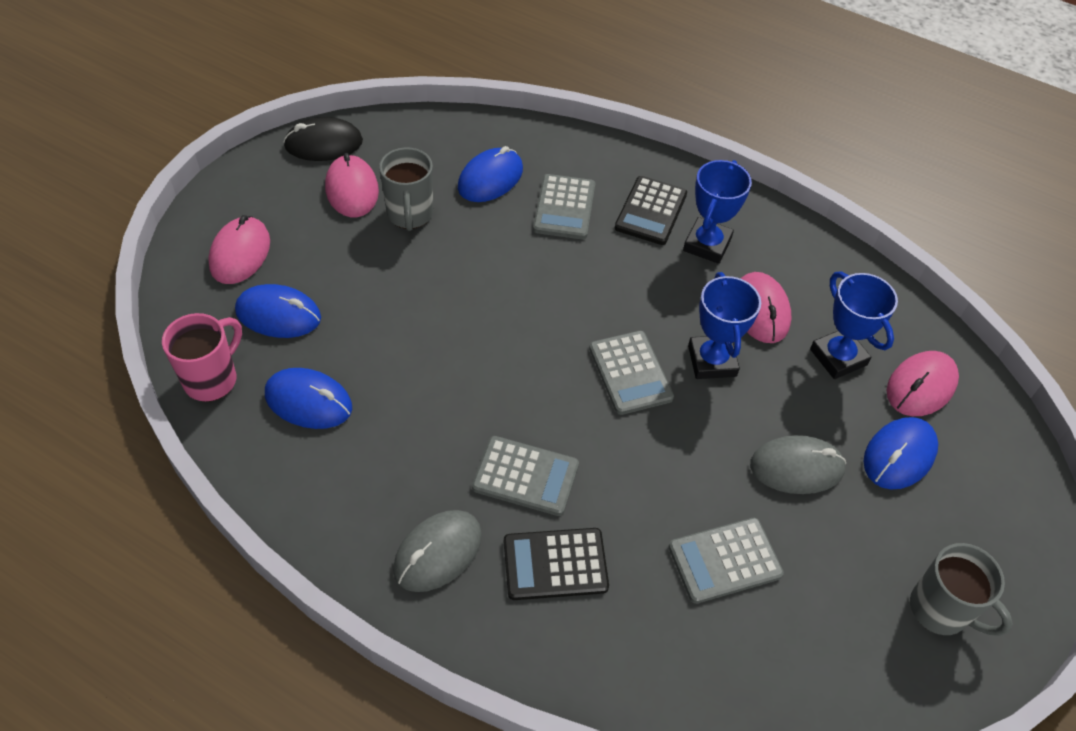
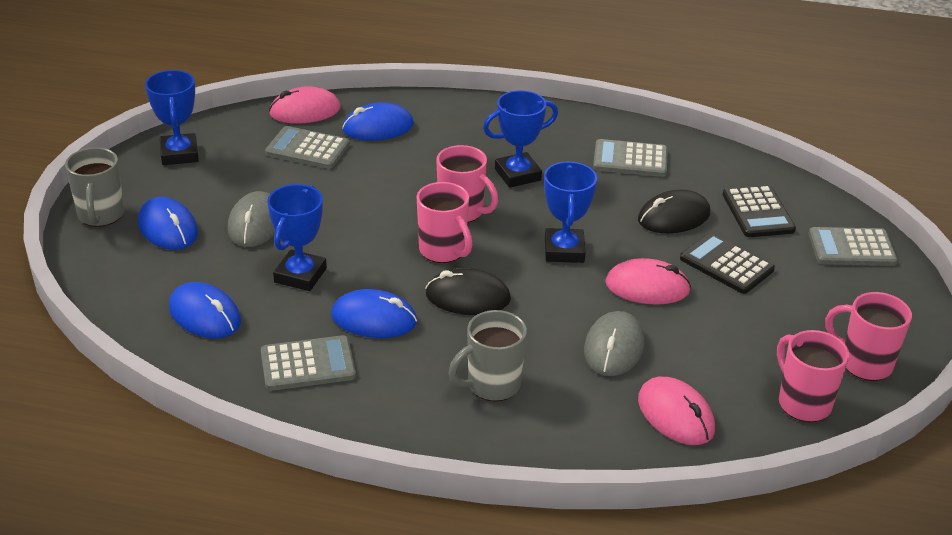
black mouse: 1 -> 2
blue trophy: 3 -> 4
pink mouse: 4 -> 3
pink mug: 1 -> 4

